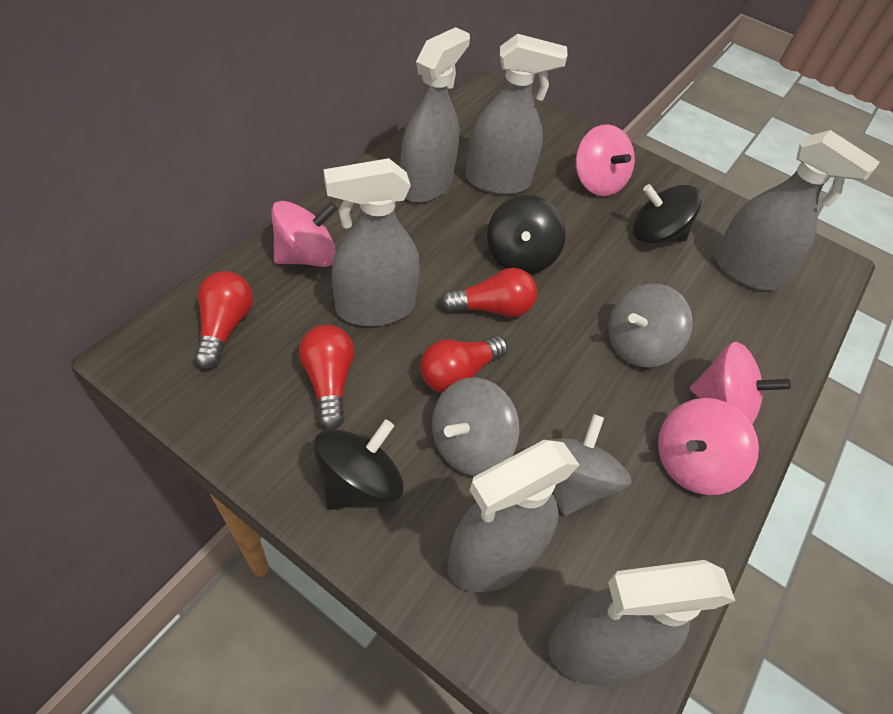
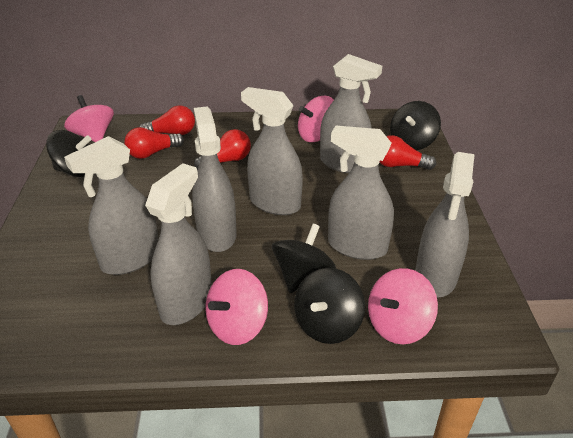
black spinning top: 3 -> 4
grey spinning top: 3 -> 0
grey spray bottle: 6 -> 7

